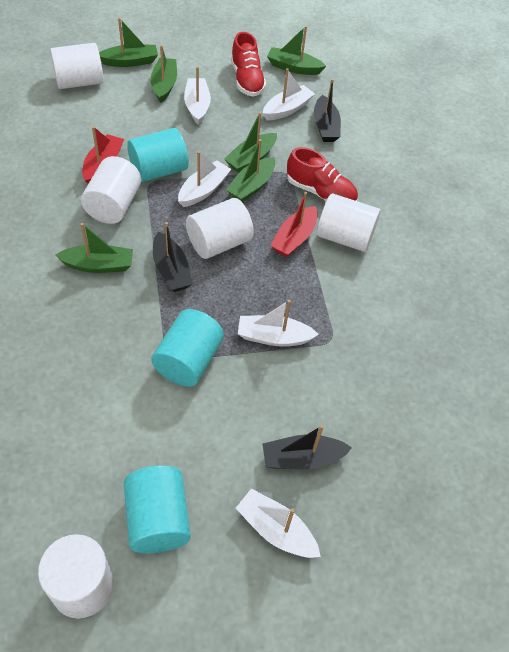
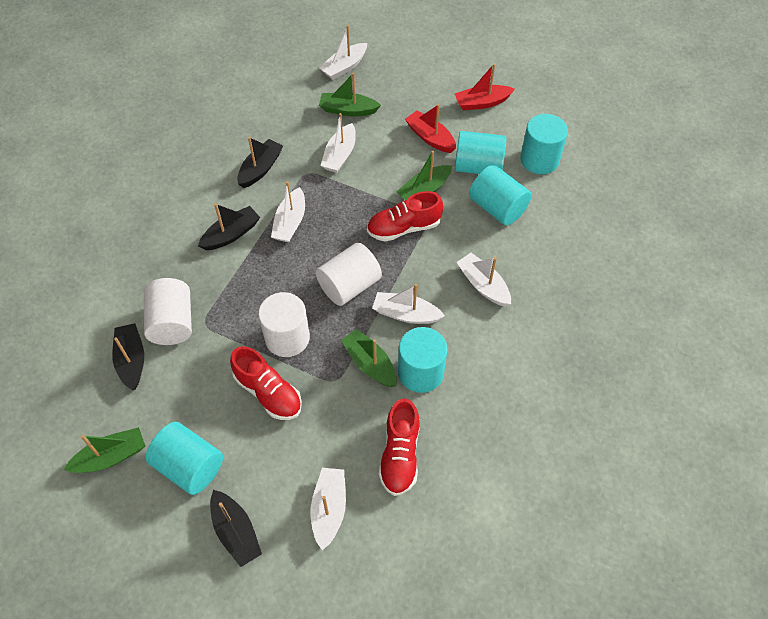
black boat: 3 -> 4
green boat: 6 -> 4
red shoe: 2 -> 3
turquoise cylinder: 3 -> 5
white boat: 5 -> 6
white cylinder: 5 -> 3

